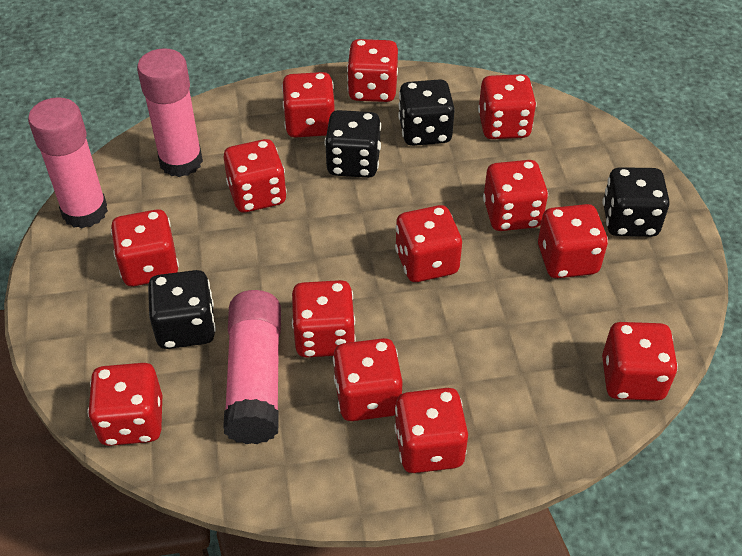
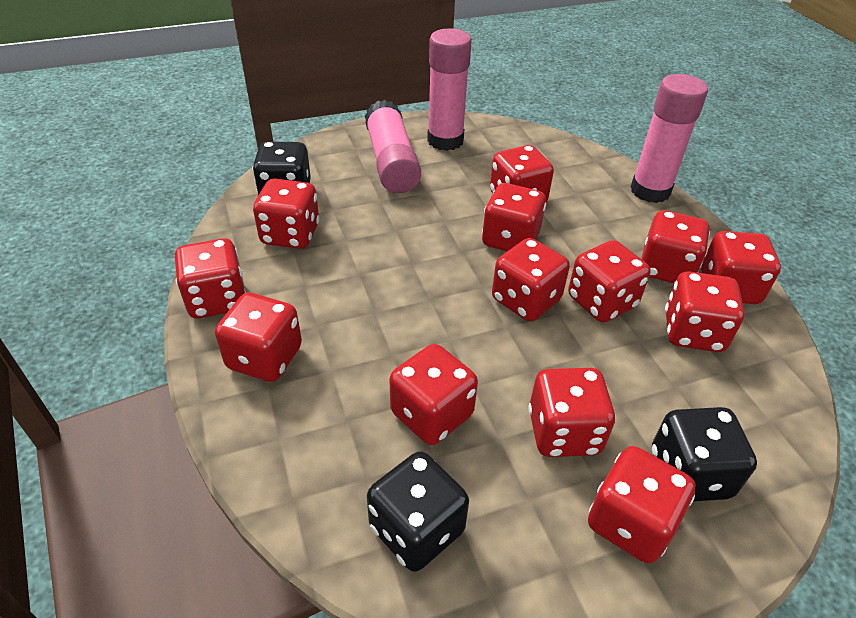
black dice: 4 -> 3

